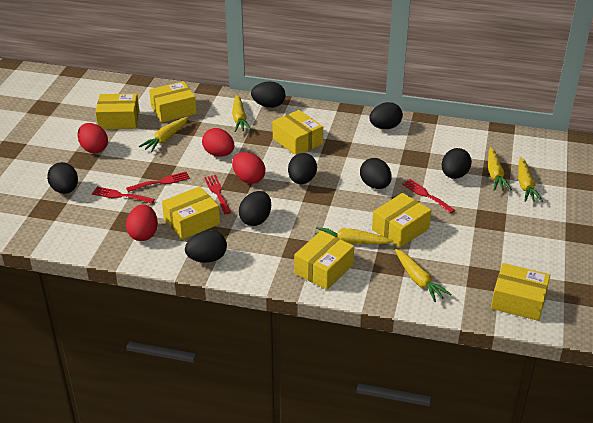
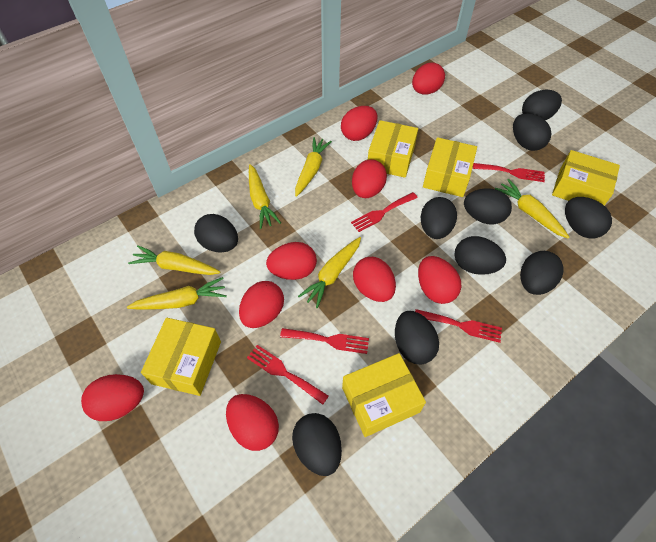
black egg: 8 -> 10
red egg: 4 -> 9
red fork: 4 -> 5
yellow box: 7 -> 5

